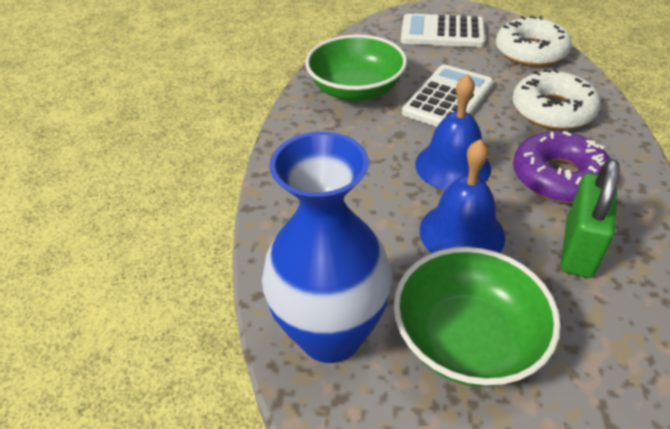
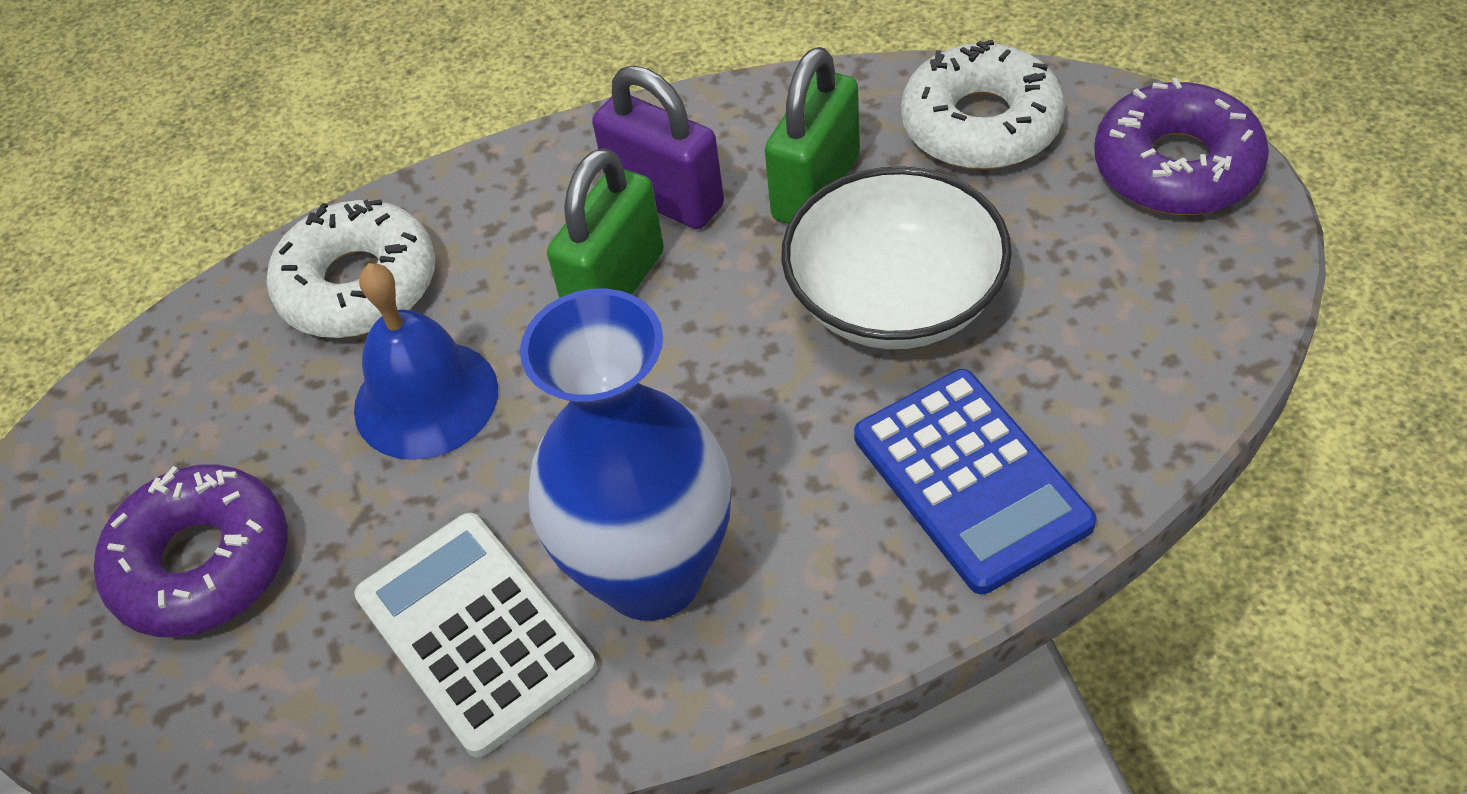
blue bell: 2 -> 1
blue calculator: 0 -> 1
green bowl: 2 -> 0
green padlock: 1 -> 2
purple donut: 1 -> 2
purple padlock: 0 -> 1
white bowl: 0 -> 1
white calculator: 2 -> 1

